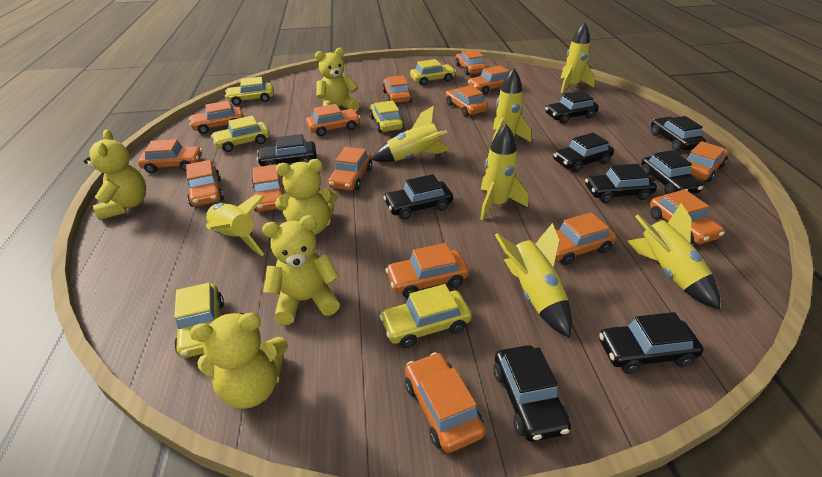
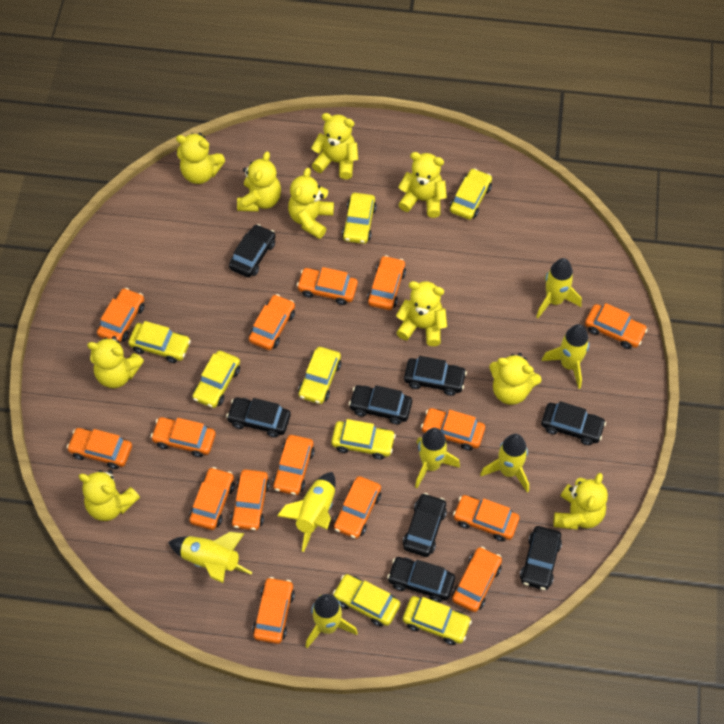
black car: 9 -> 8
yellow car: 6 -> 8
yellow teddy bear: 5 -> 10

